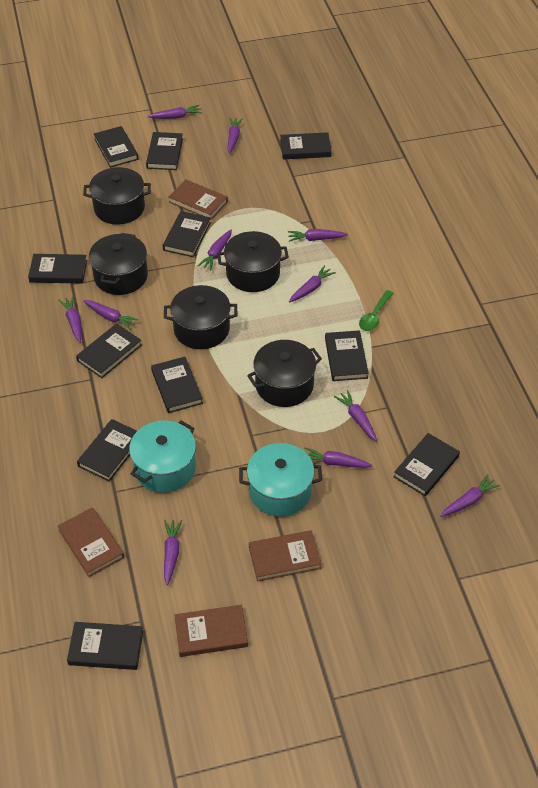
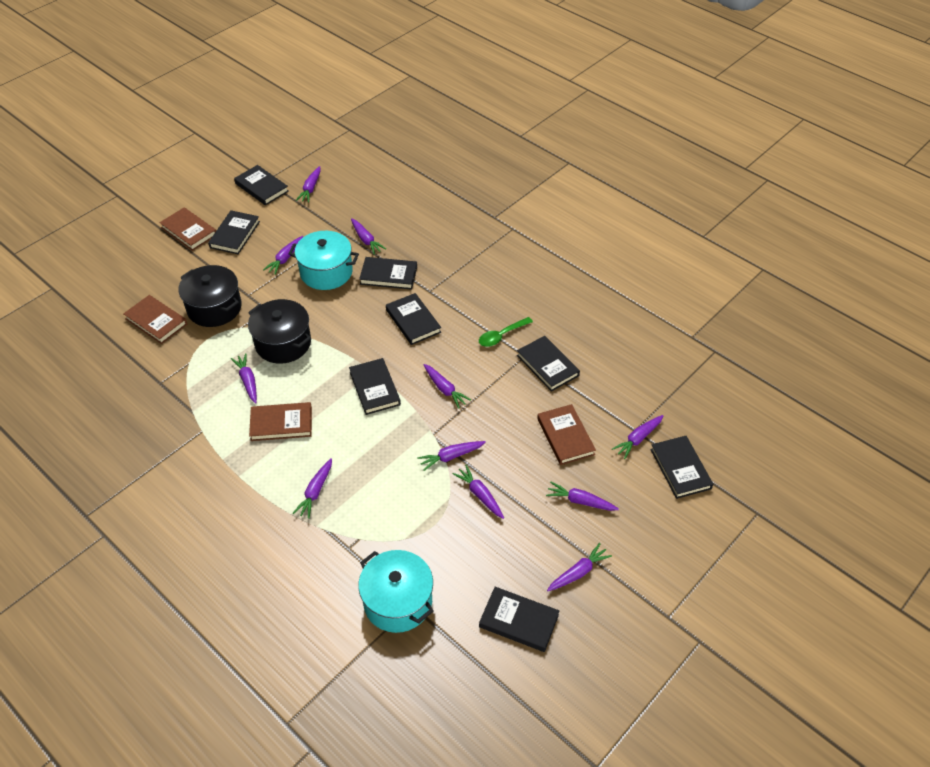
black book: 11 -> 8
black pot: 5 -> 2

